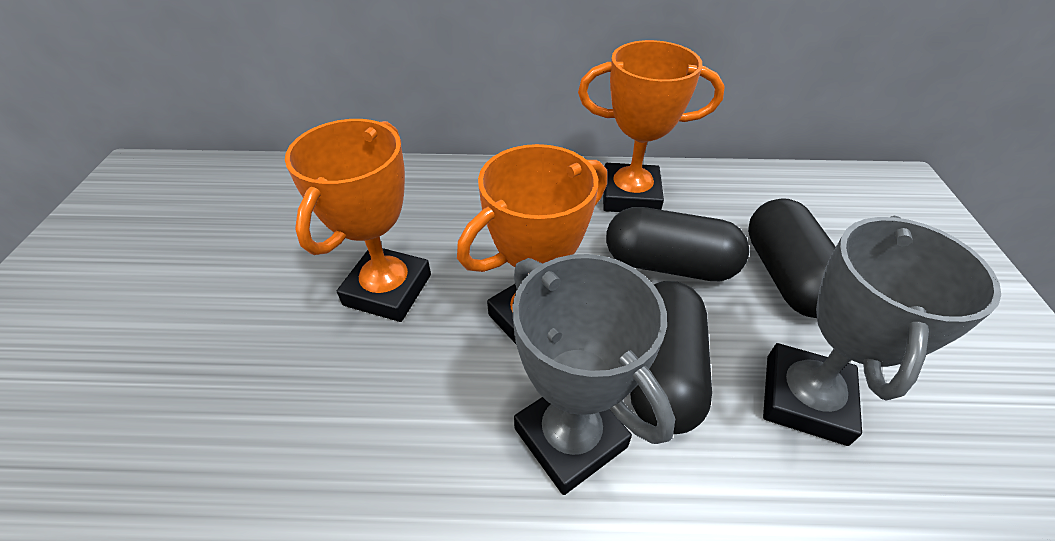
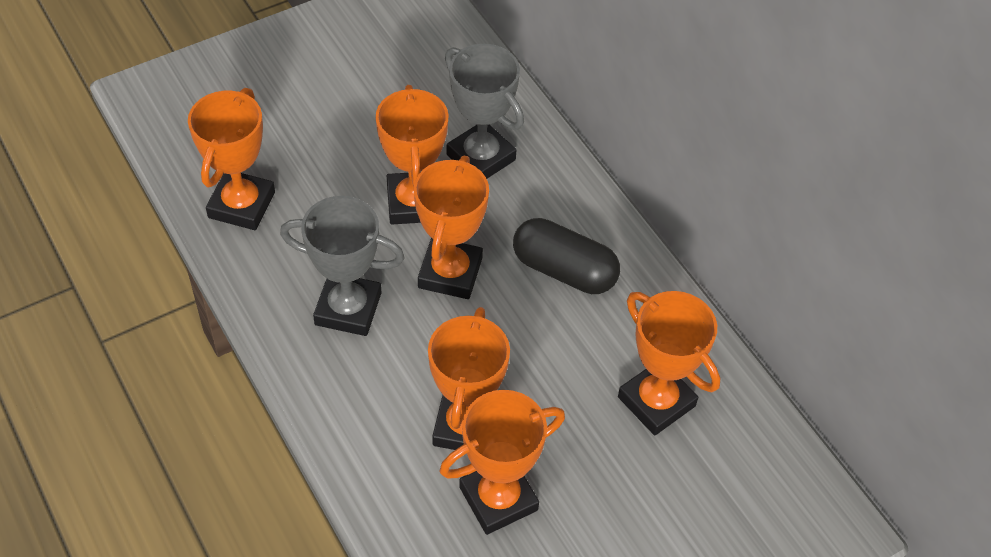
black capsule: 3 -> 1
orange trophy: 3 -> 6

